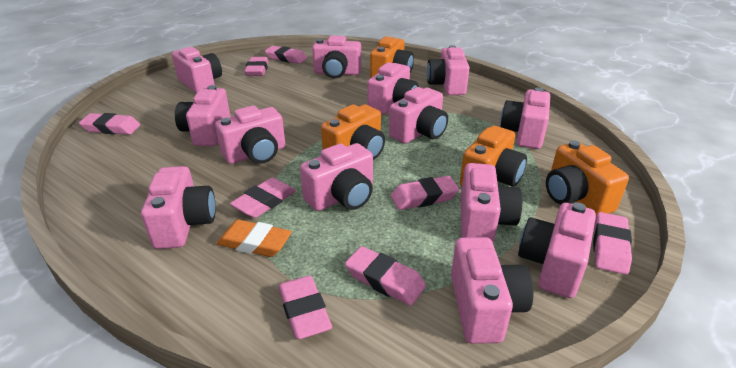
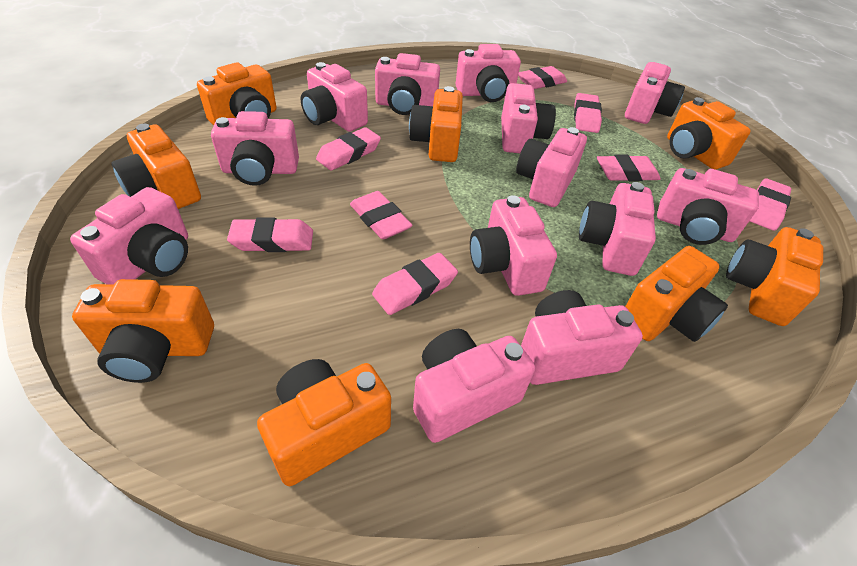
orange camera: 4 -> 8
orange eraser: 1 -> 0

